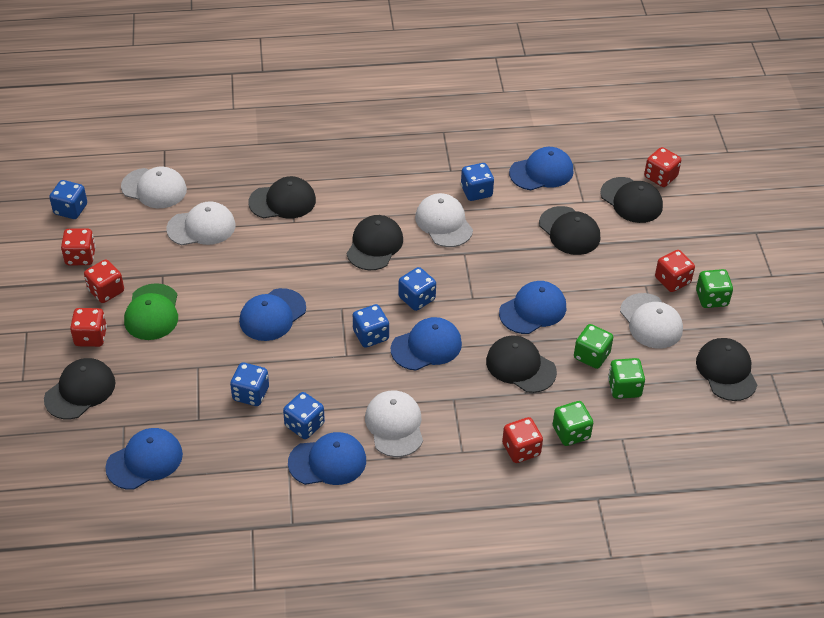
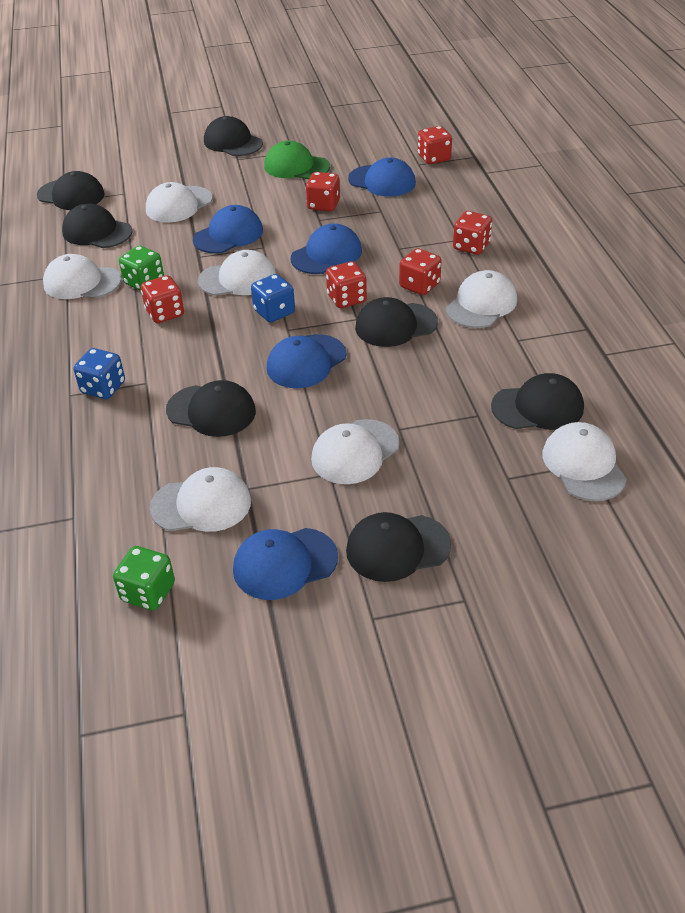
blue cap: 6 -> 5
blue dice: 6 -> 2
green dice: 4 -> 2
white cap: 5 -> 7

